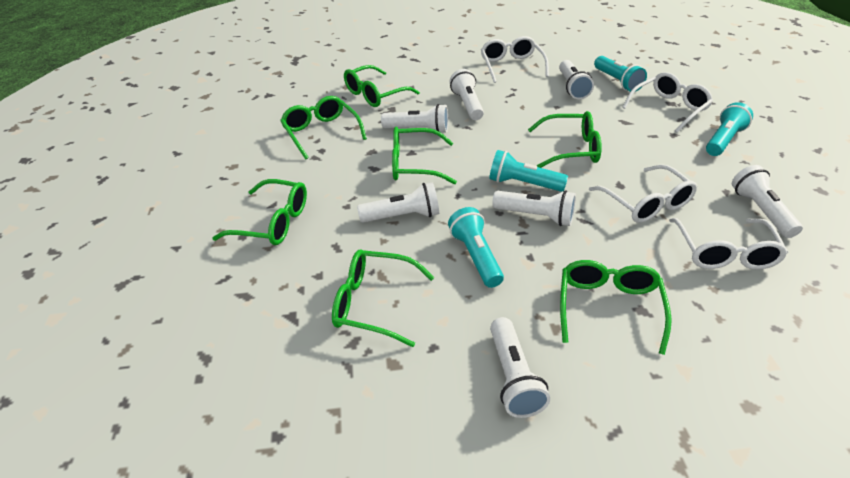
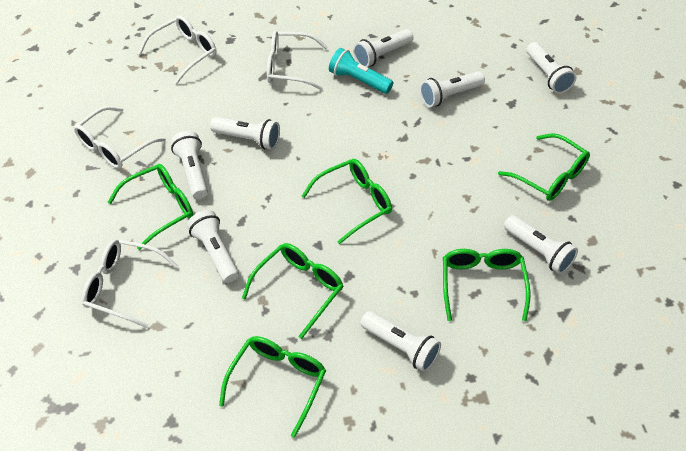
green glasses: 7 -> 6
turquoise flashlight: 4 -> 1
white flashlight: 7 -> 8

